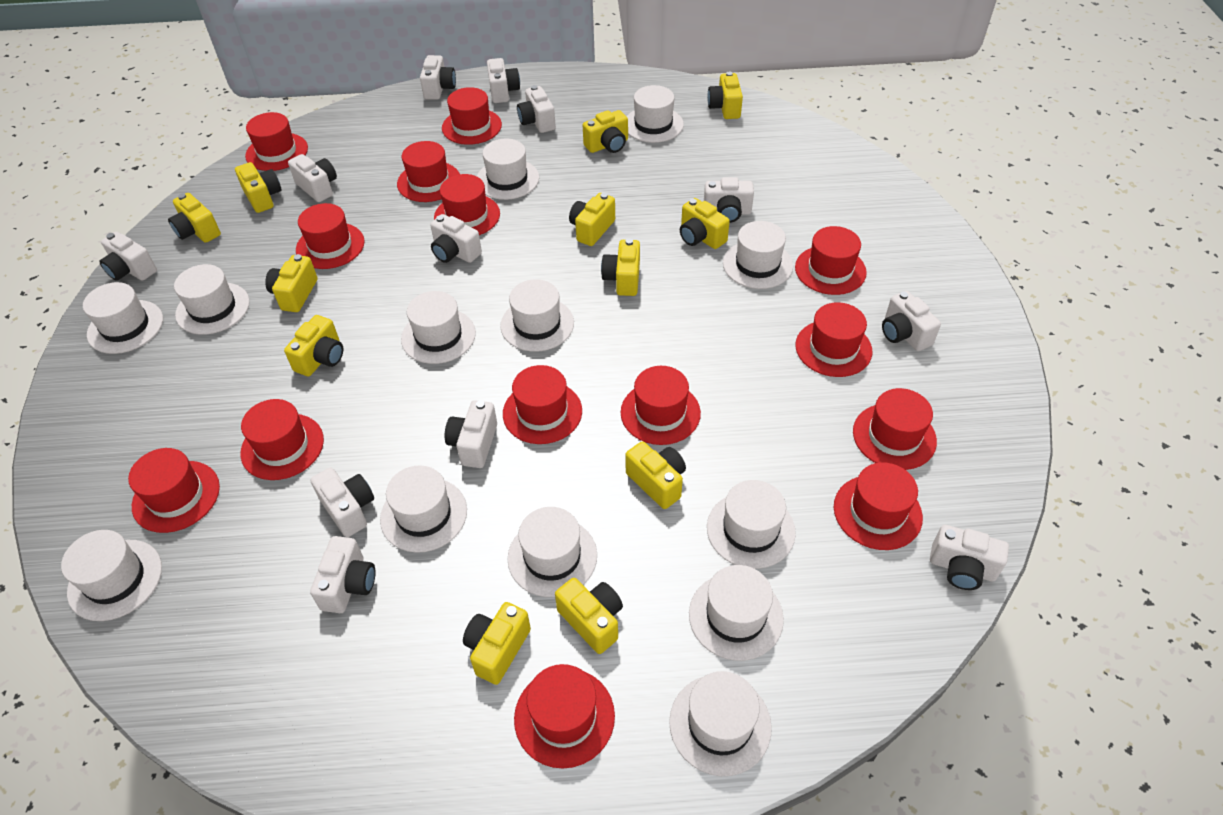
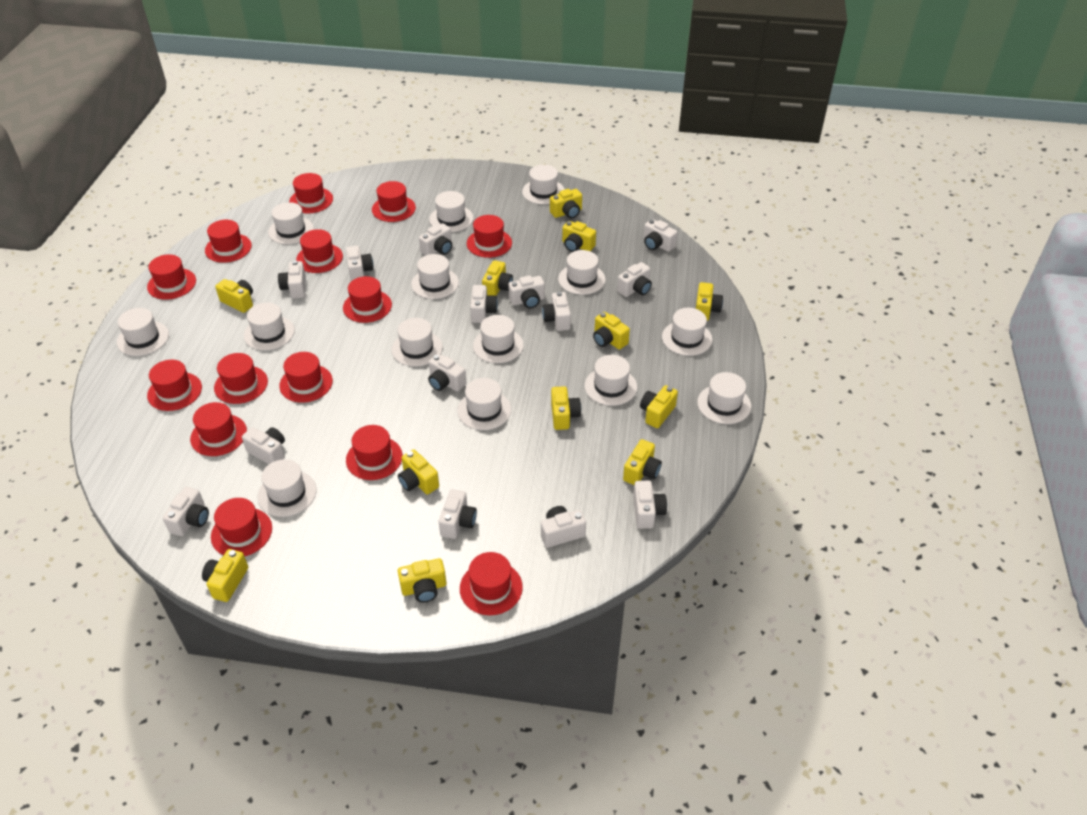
white camera: 12 -> 14
white hat: 13 -> 14

